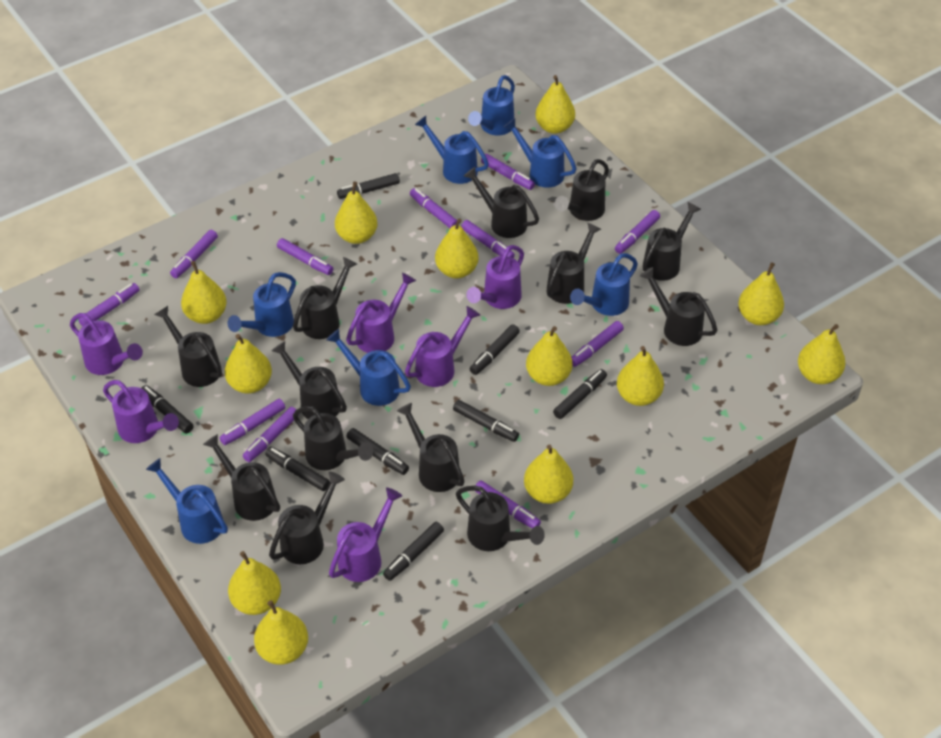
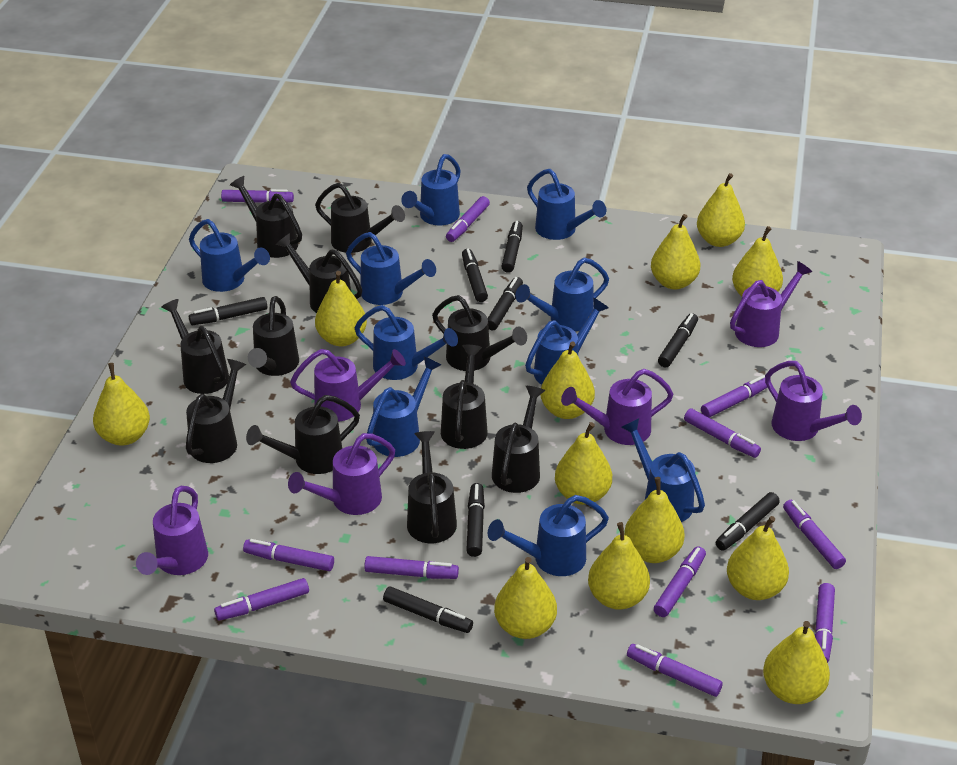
black watering can: 13 -> 11
blue watering can: 7 -> 10

